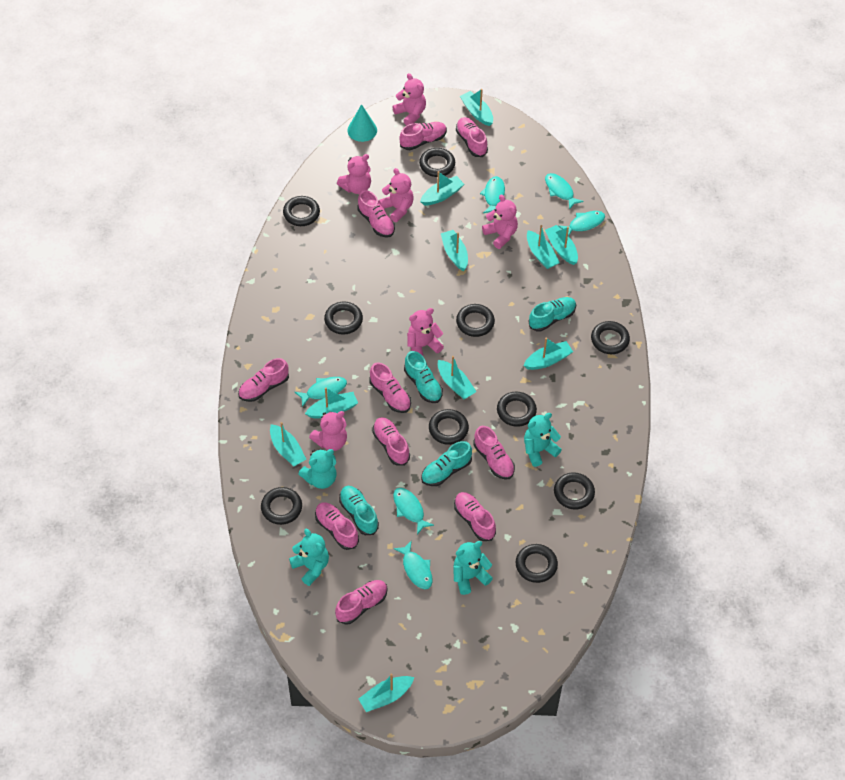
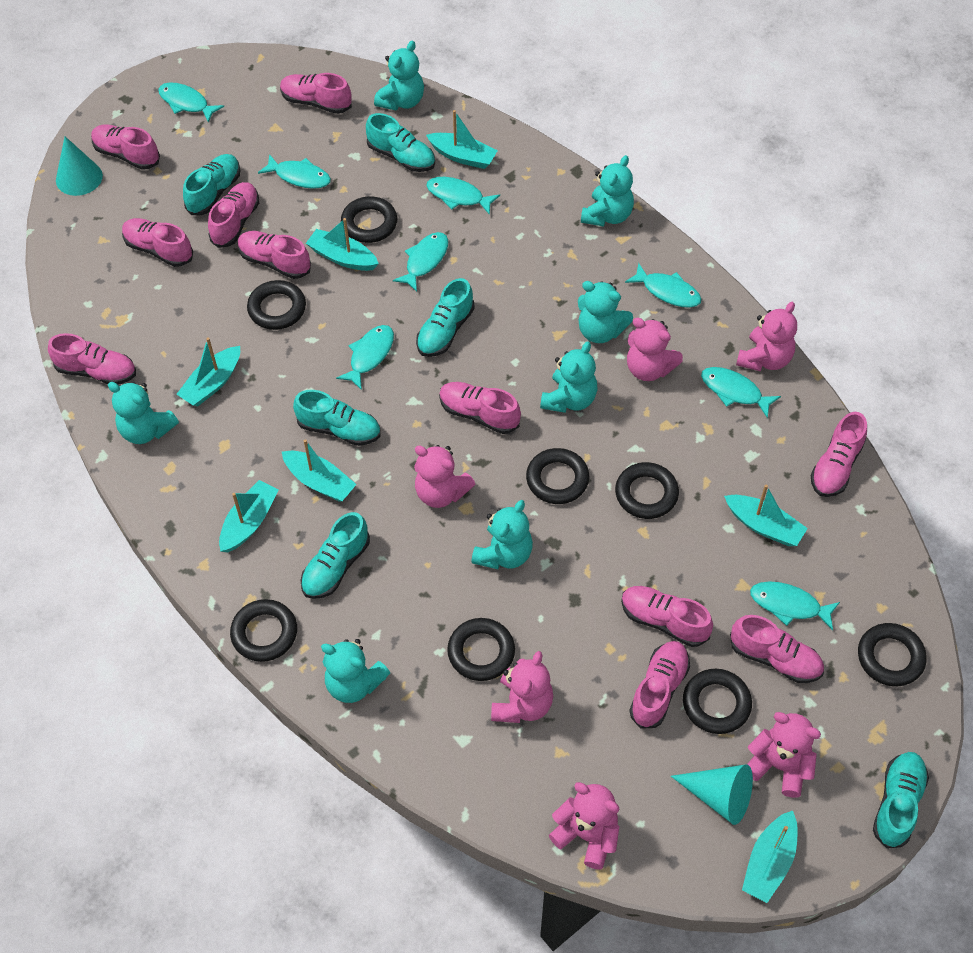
black ring: 10 -> 8
pink shoe: 10 -> 11
turquoise boat: 10 -> 7
turquoise cone: 1 -> 2
turquoise fish: 6 -> 8
turquoise shoe: 4 -> 6
turquoise teddy bear: 4 -> 7

